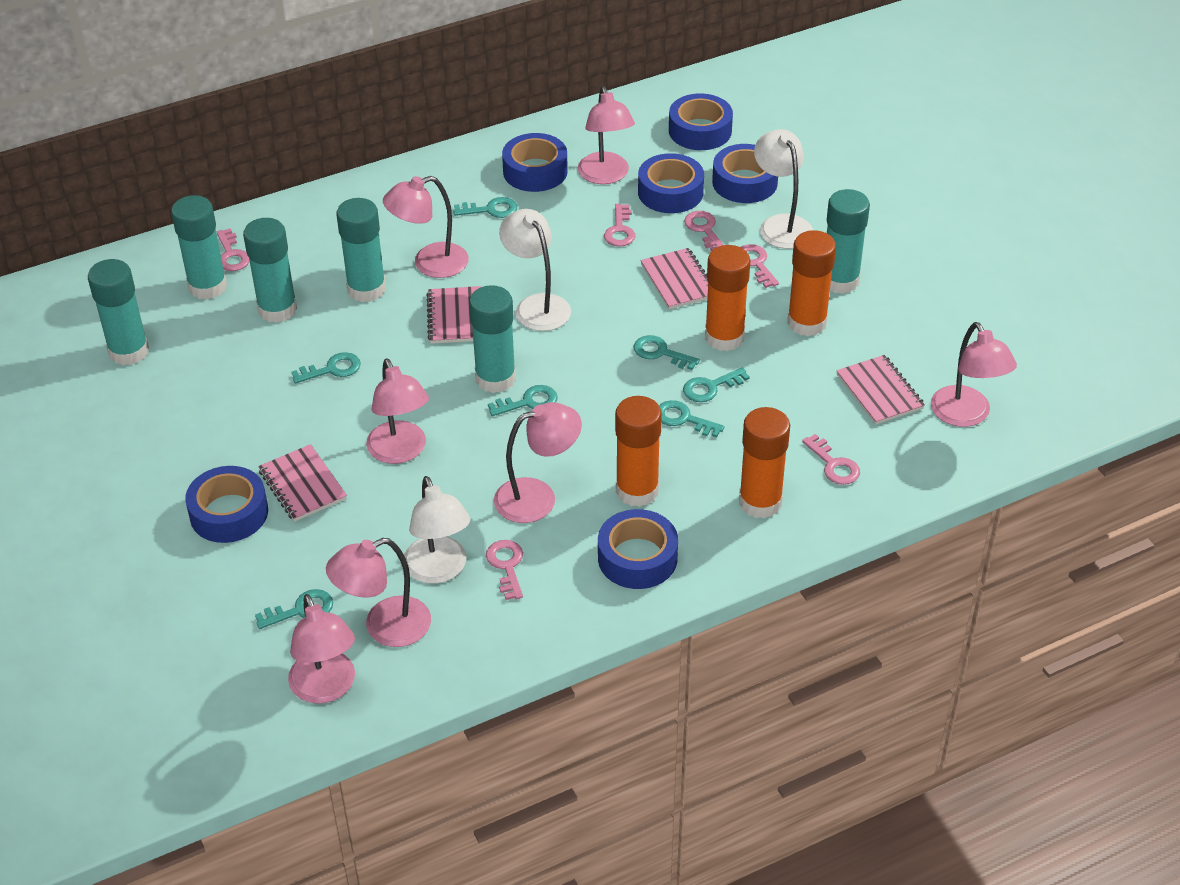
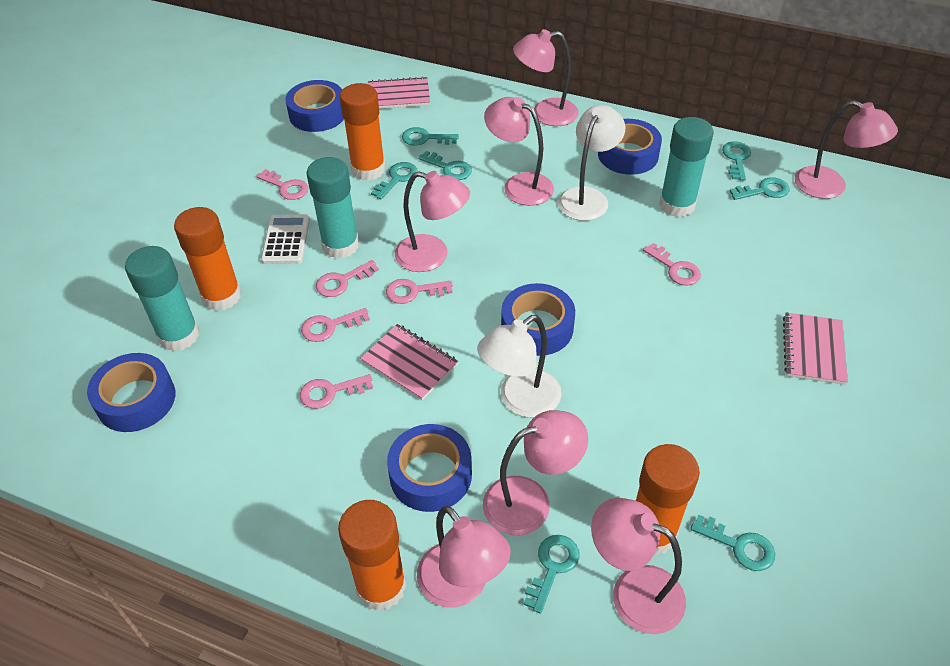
blue tape: 6 -> 5
pink notebook: 4 -> 3
turquoise glue stick: 6 -> 3
white calculator: 0 -> 1
white lamp: 3 -> 2

